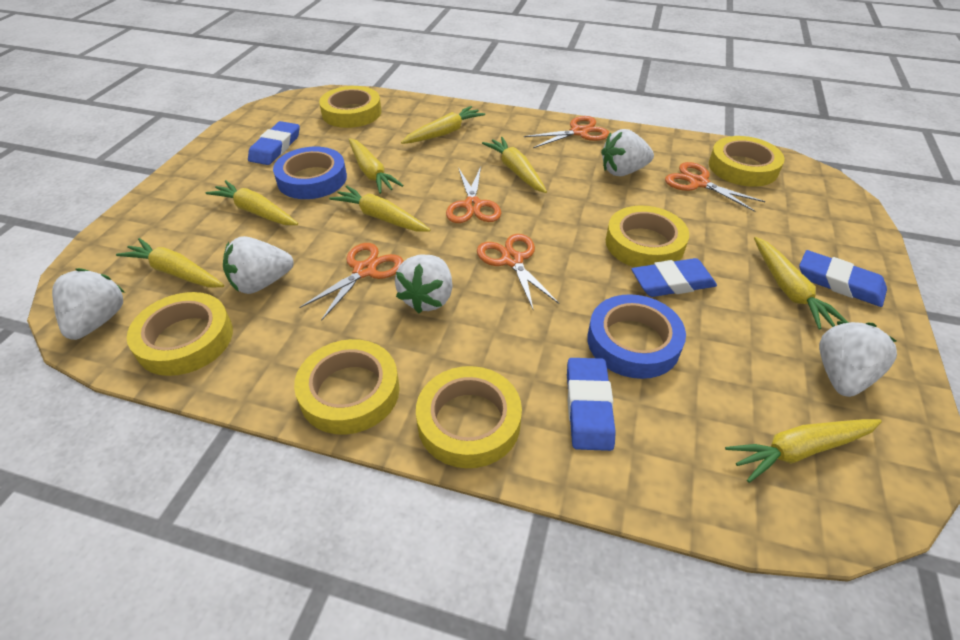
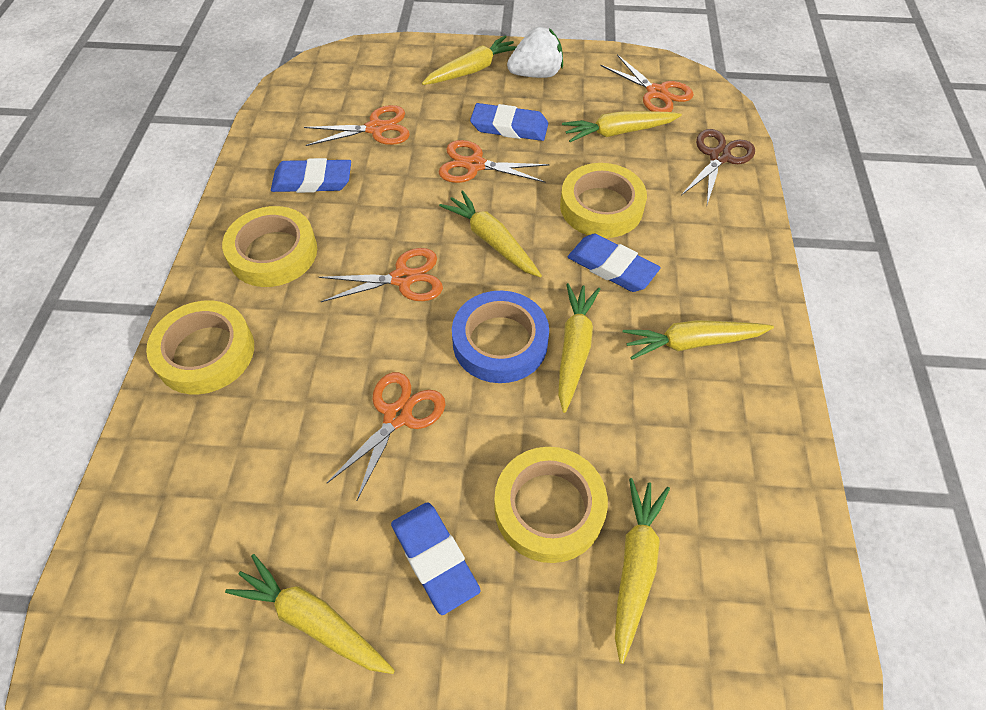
blue tape: 2 -> 1
brown scissors: 0 -> 1
white strawberry: 5 -> 1
yellow carrot: 8 -> 7
yellow tape: 6 -> 4

